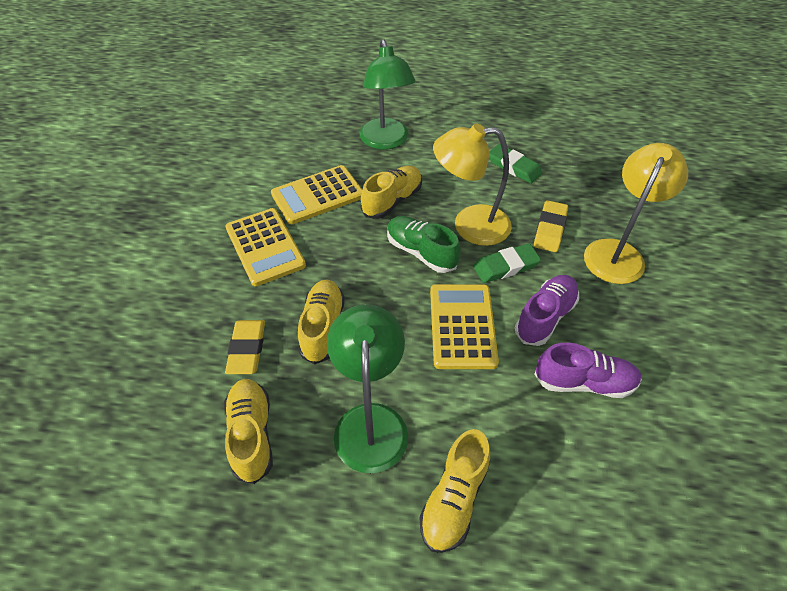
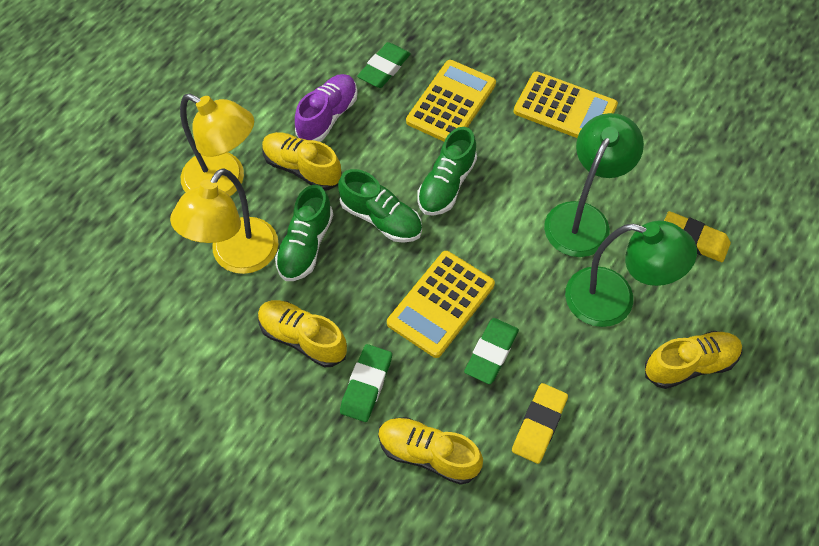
green eraser: 2 -> 3
green shoe: 1 -> 3
purple shoe: 2 -> 1

